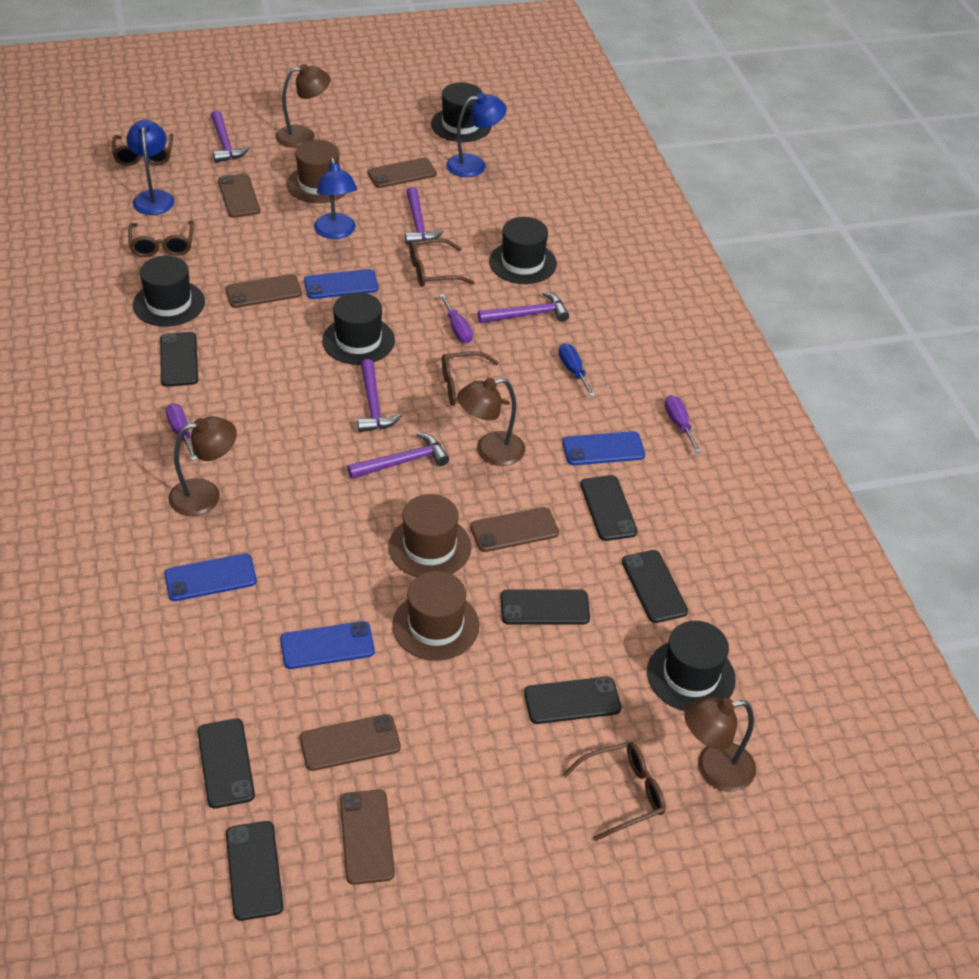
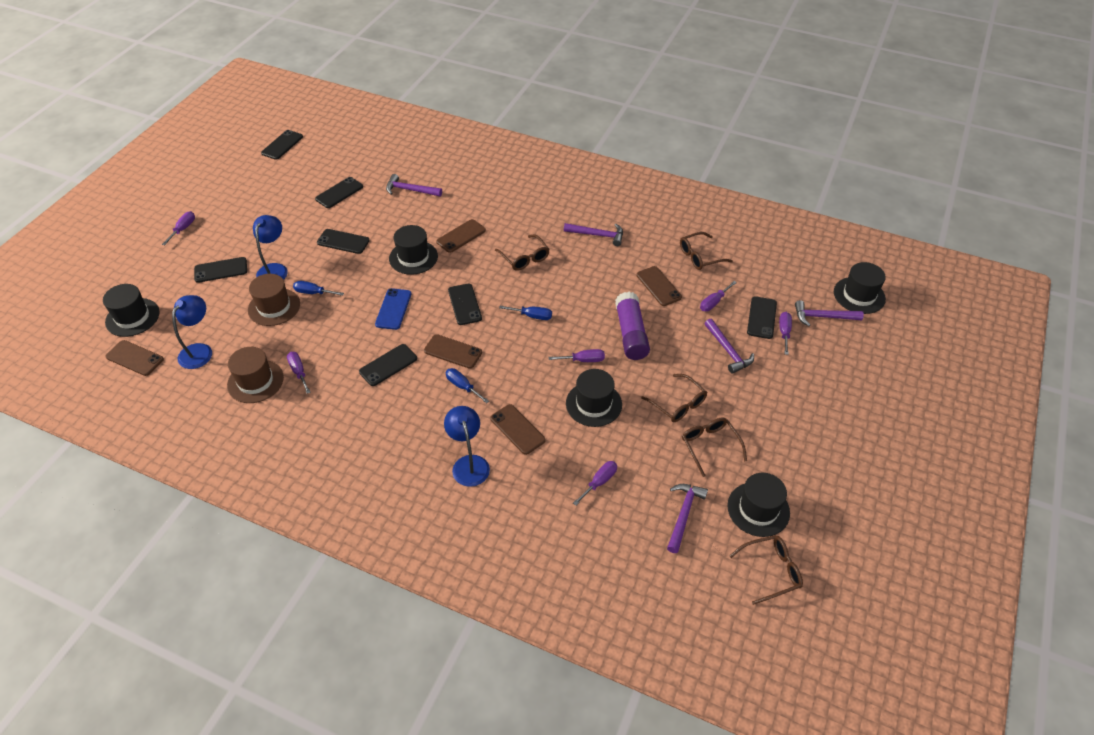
blue phone: 4 -> 1
blue screwdriver: 1 -> 3
brown hat: 3 -> 2
brown lamp: 4 -> 0
brown phone: 6 -> 5
purple glue stick: 0 -> 1
purple screwdriver: 3 -> 6

